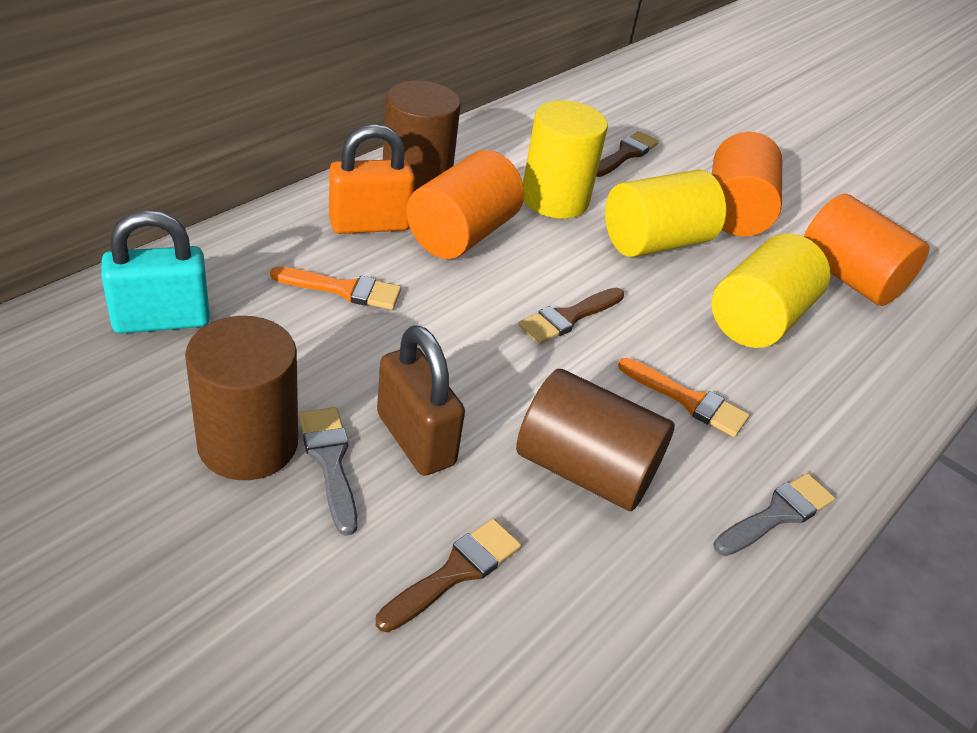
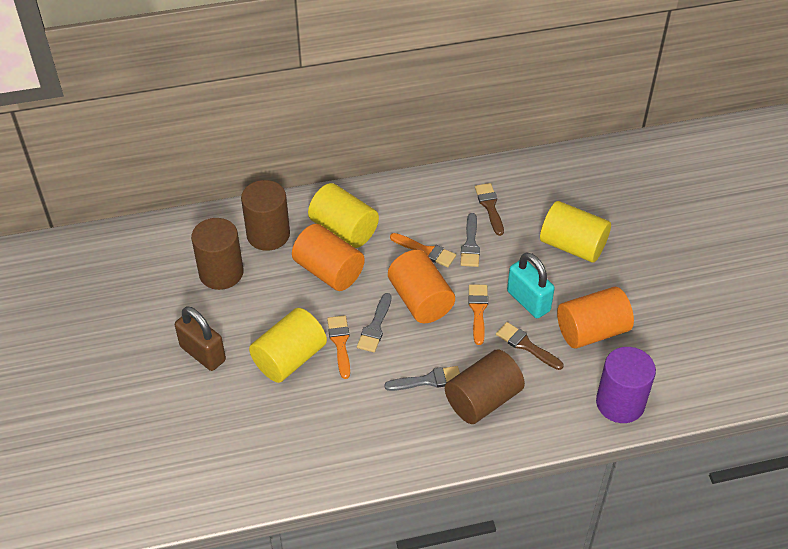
brown brush: 3 -> 2
grey brush: 2 -> 3
orange brush: 2 -> 3
orange padlock: 1 -> 0
purple cylinder: 0 -> 1

